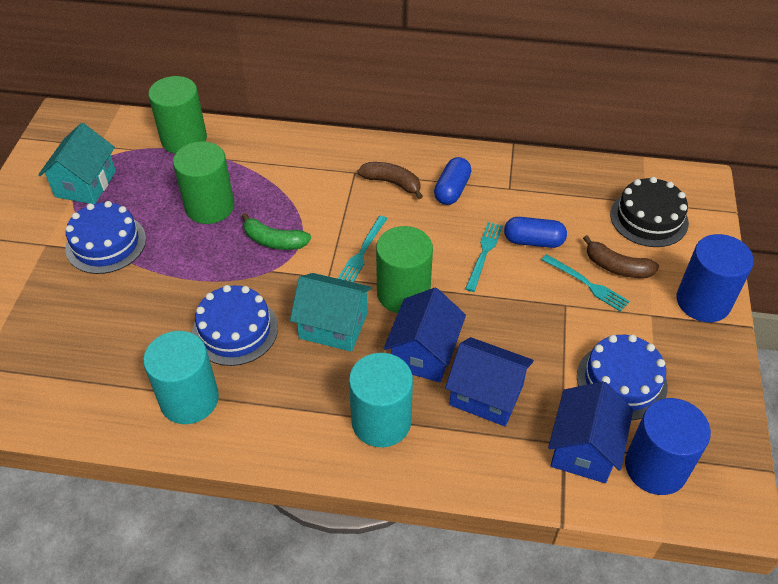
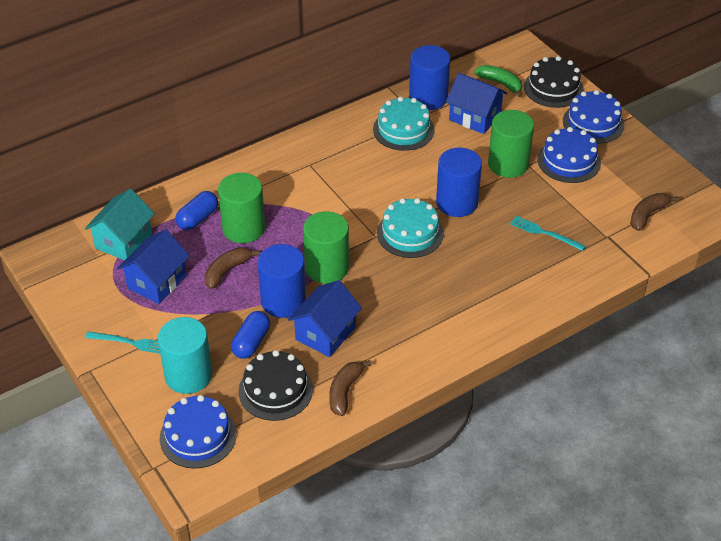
black cake: 1 -> 2
blue cylinder: 2 -> 3
brown banana: 2 -> 3
turquoise cake: 0 -> 2
turquoise cylinder: 2 -> 1
turquoise fork: 3 -> 2
turquoise house: 2 -> 1

